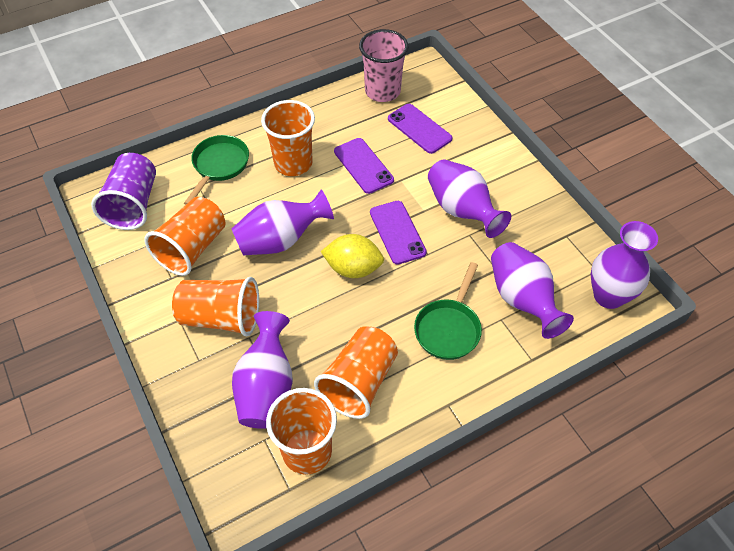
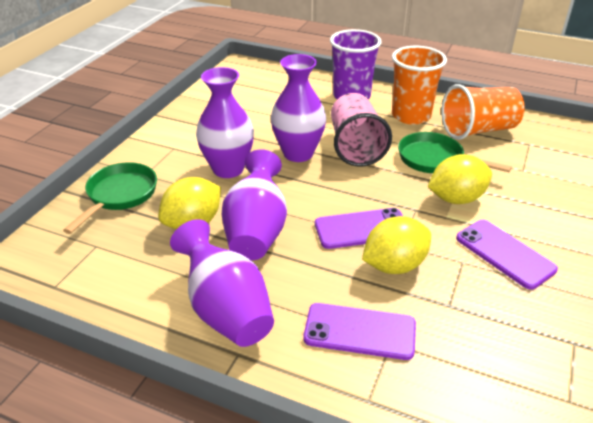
orange cup: 5 -> 2
purple vase: 5 -> 4
yellow lemon: 1 -> 3

